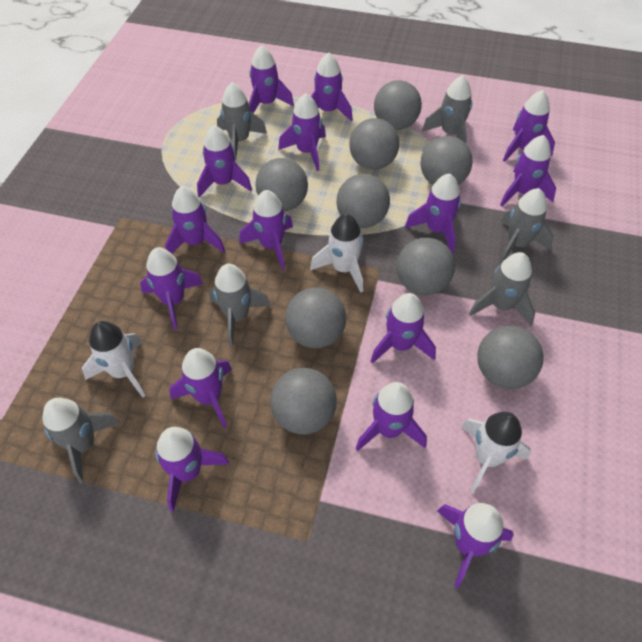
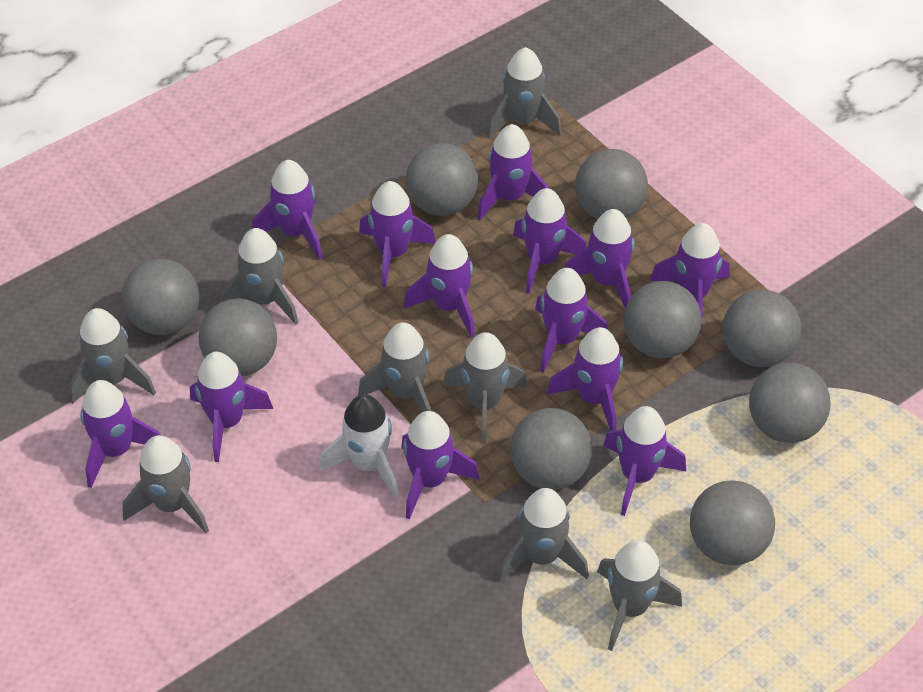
grey rocket: 6 -> 8
purple rocket: 15 -> 13
white rocket: 3 -> 1

